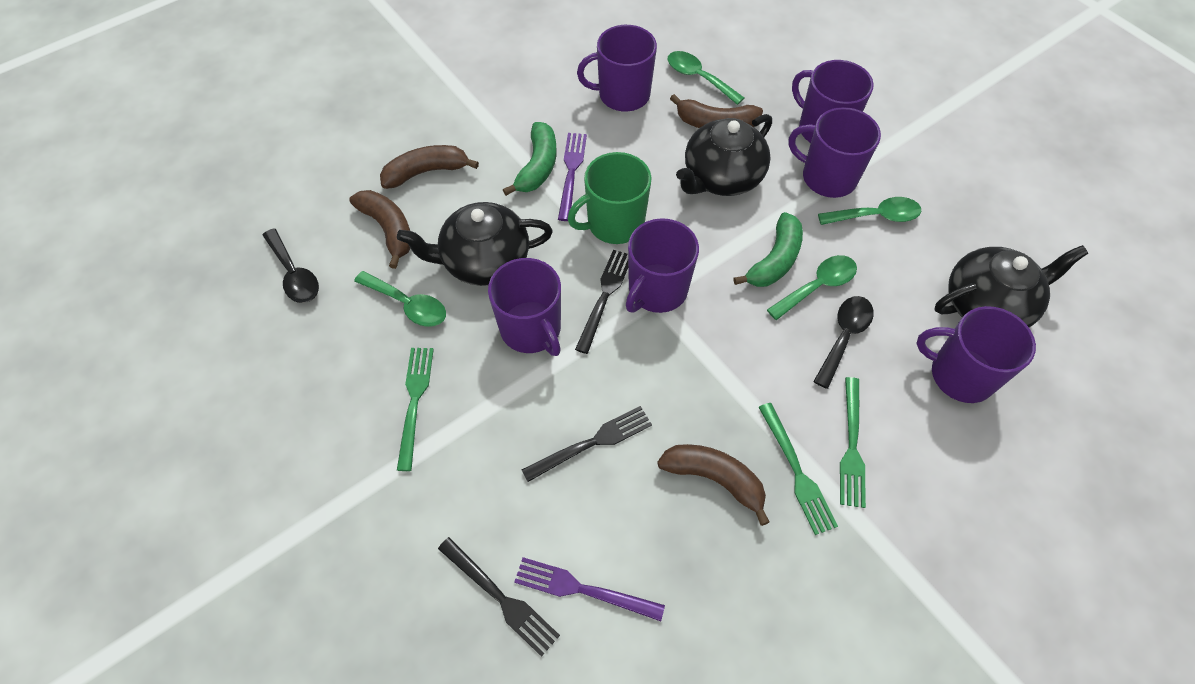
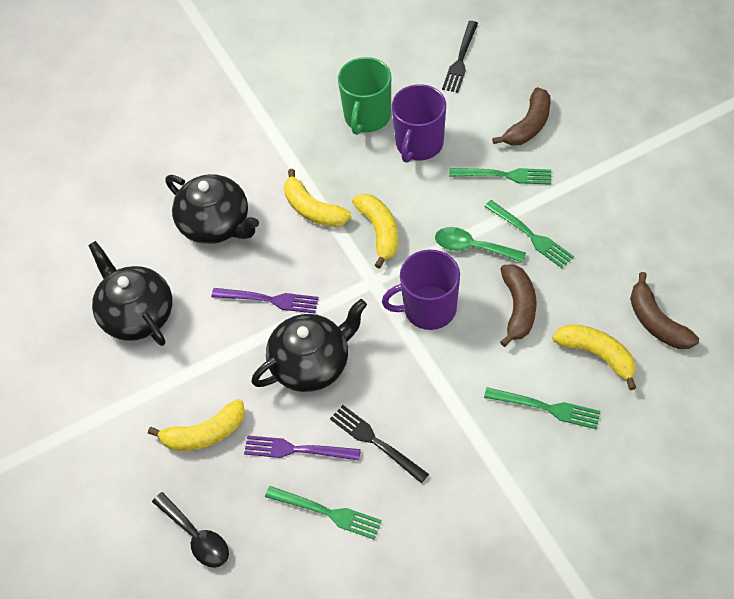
black fork: 3 -> 2
black spoon: 2 -> 1
brown banana: 4 -> 3
green banana: 2 -> 0
green fork: 3 -> 4
green spoon: 4 -> 1
purple mug: 6 -> 2
yellow banana: 0 -> 4

